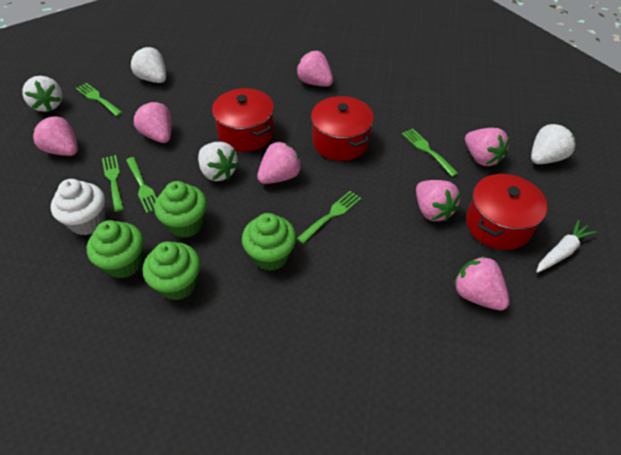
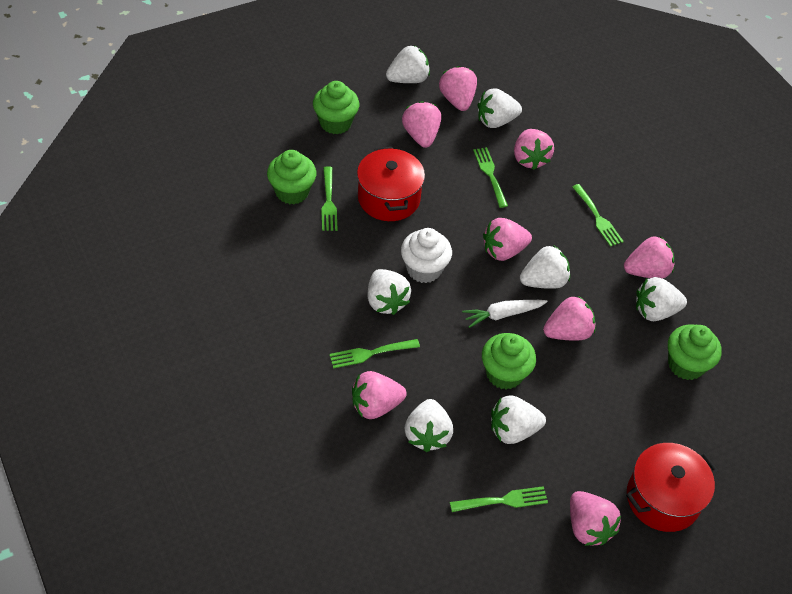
pink strawberry: 7 -> 8
red pot: 3 -> 2
white strawberry: 4 -> 7

